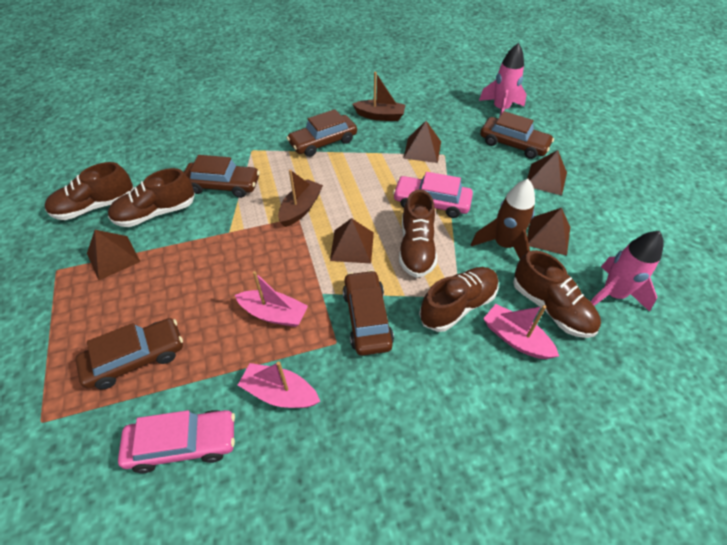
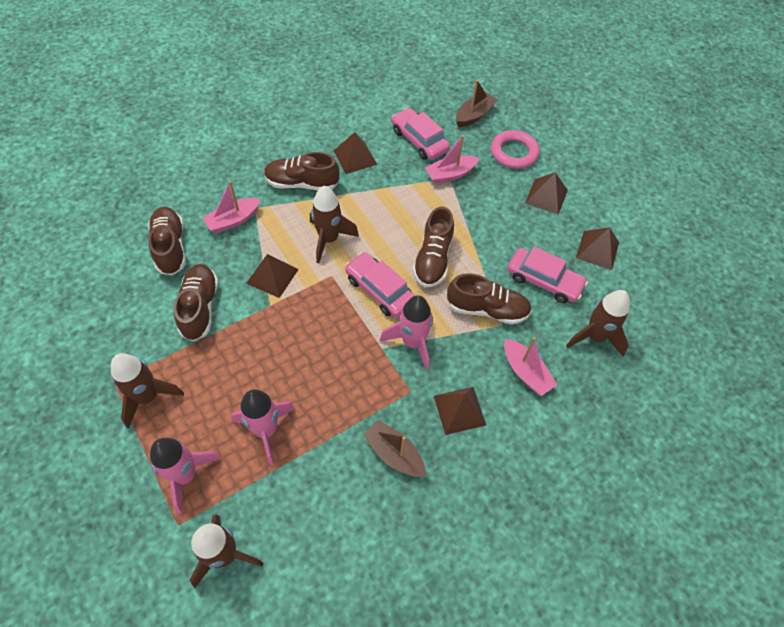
brown car: 5 -> 0
brown rocket: 1 -> 4
pink car: 2 -> 3
pink ring: 0 -> 1
pink rocket: 2 -> 3

